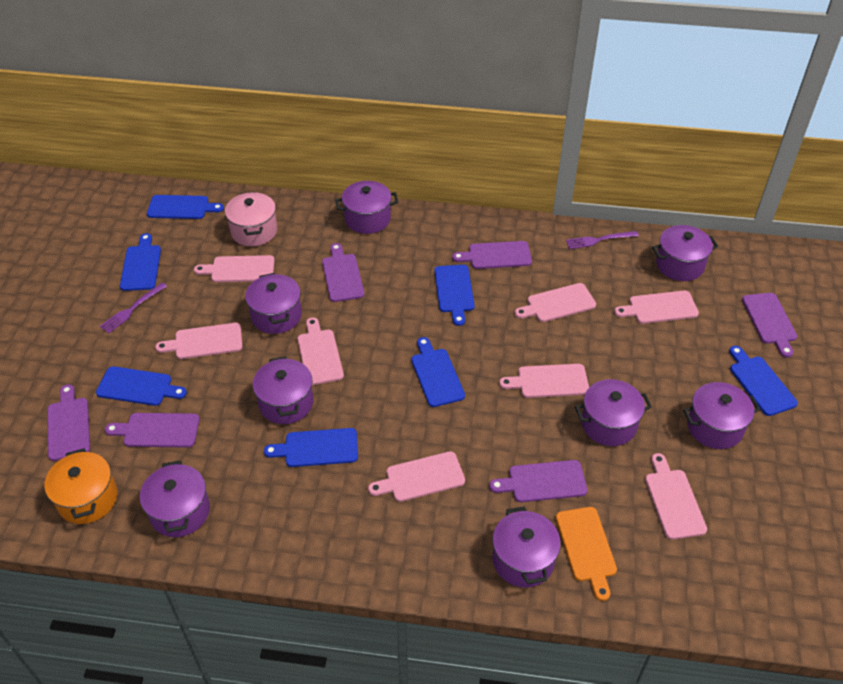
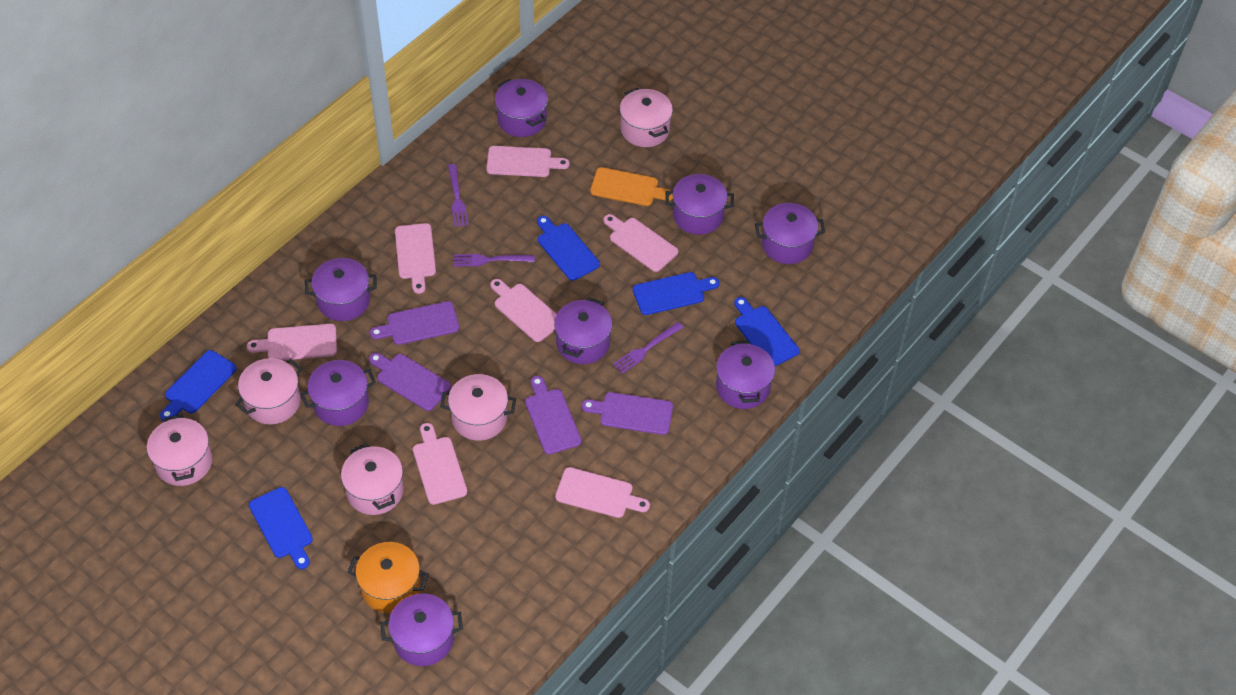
blue cutting board: 7 -> 5
pink cutting board: 8 -> 7
pink pot: 1 -> 5
purple cutting board: 6 -> 4
purple fork: 2 -> 3

